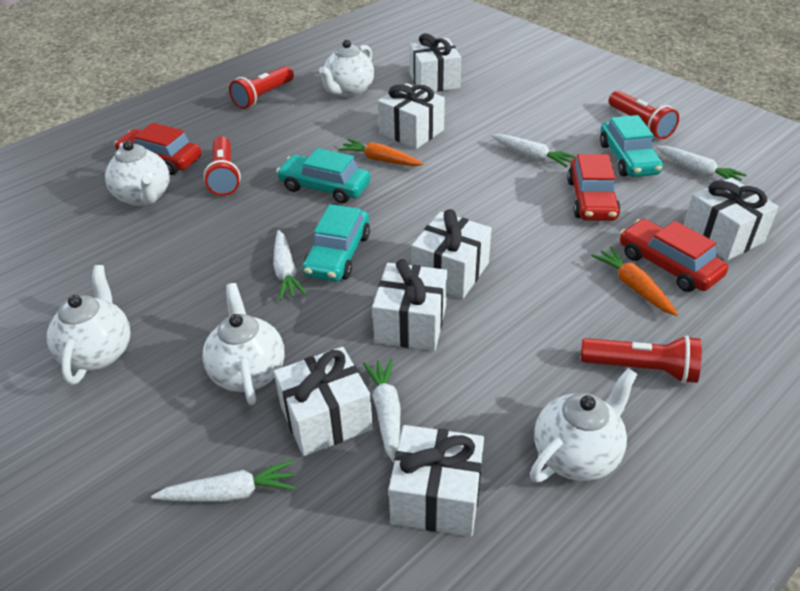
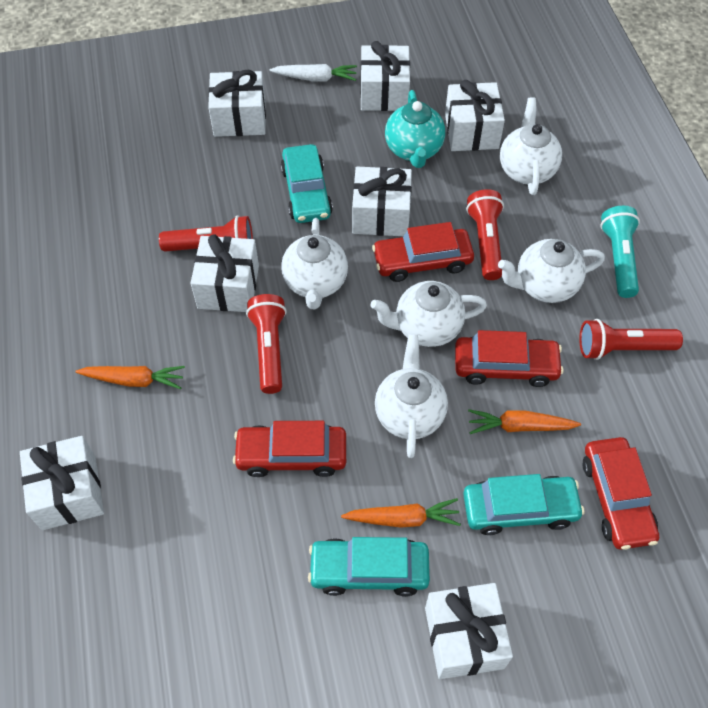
orange carrot: 2 -> 3
red car: 3 -> 4
turquoise flashlight: 0 -> 1
turquoise teapot: 0 -> 1
white carrot: 5 -> 1

